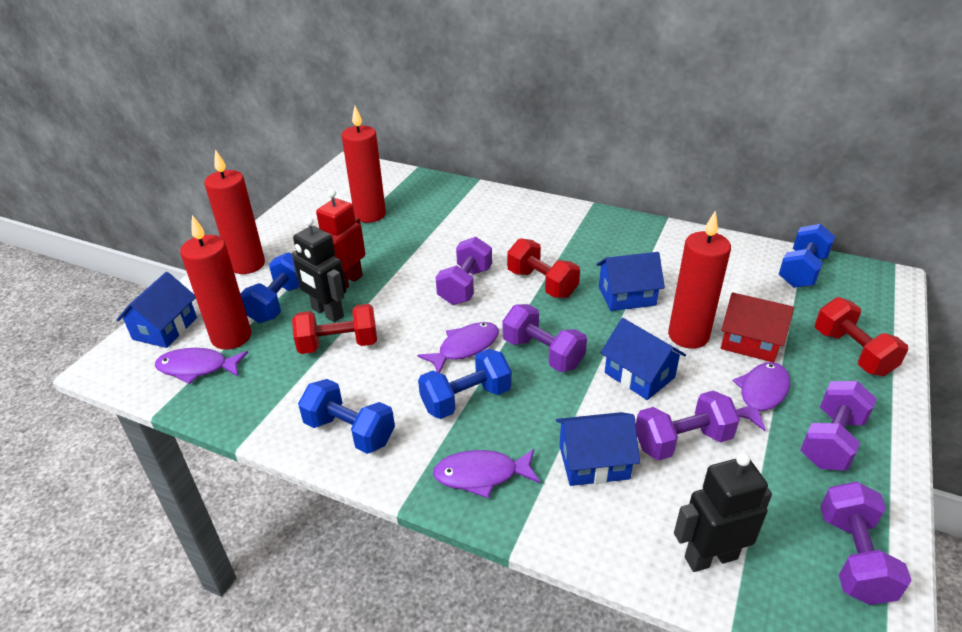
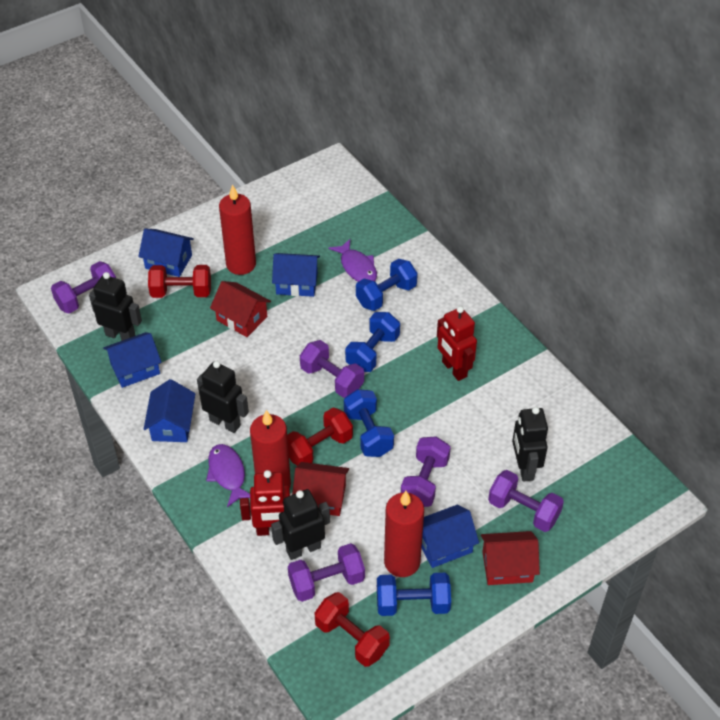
black robot: 2 -> 4
blue house: 4 -> 5
purple fish: 4 -> 2
red candle: 4 -> 3
red house: 1 -> 3
red robot: 1 -> 2

